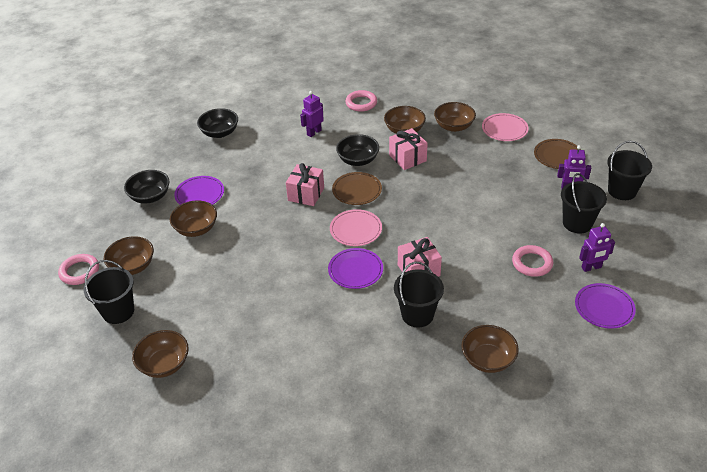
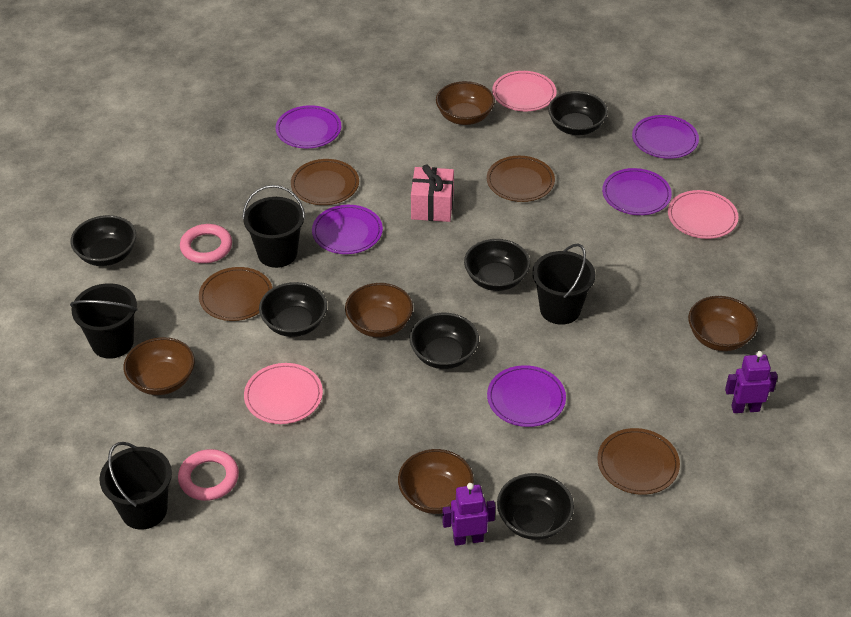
black bowl: 3 -> 6
brown bowl: 6 -> 5
brown plate: 2 -> 4
pink gift: 3 -> 1
pink plate: 2 -> 3
pink ring: 3 -> 2
purple plate: 3 -> 5
purple robot: 3 -> 2

